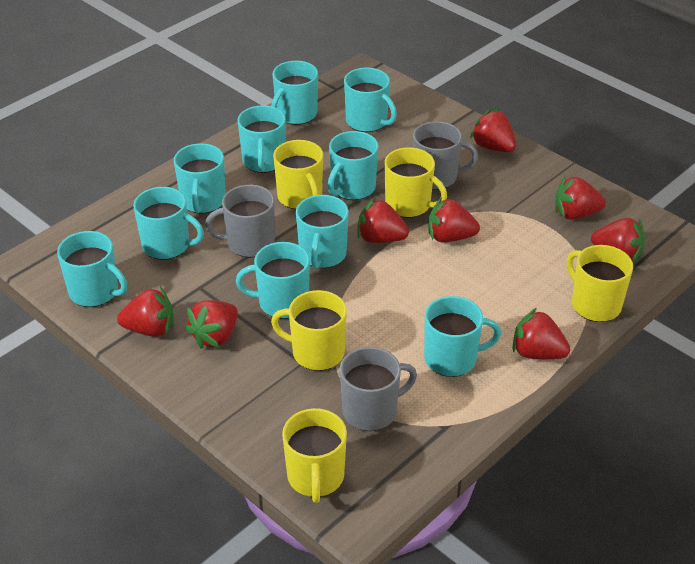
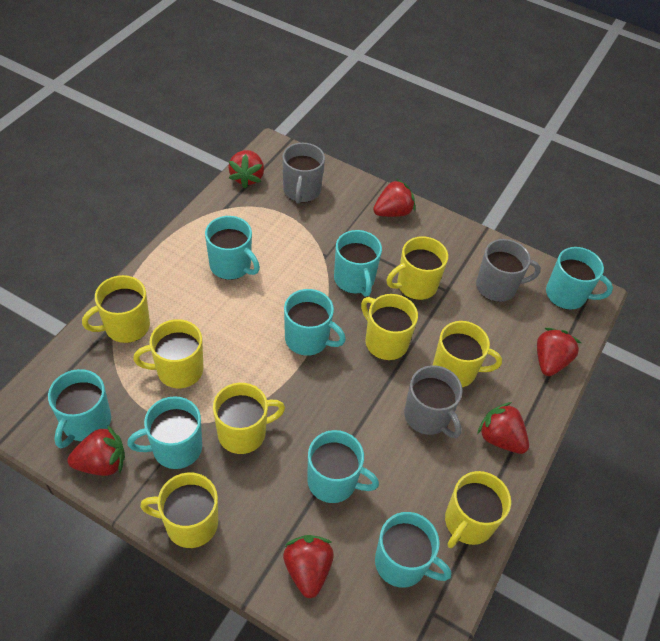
red strawberry: 8 -> 6
turquoise mug: 10 -> 8
yellow mug: 5 -> 8

